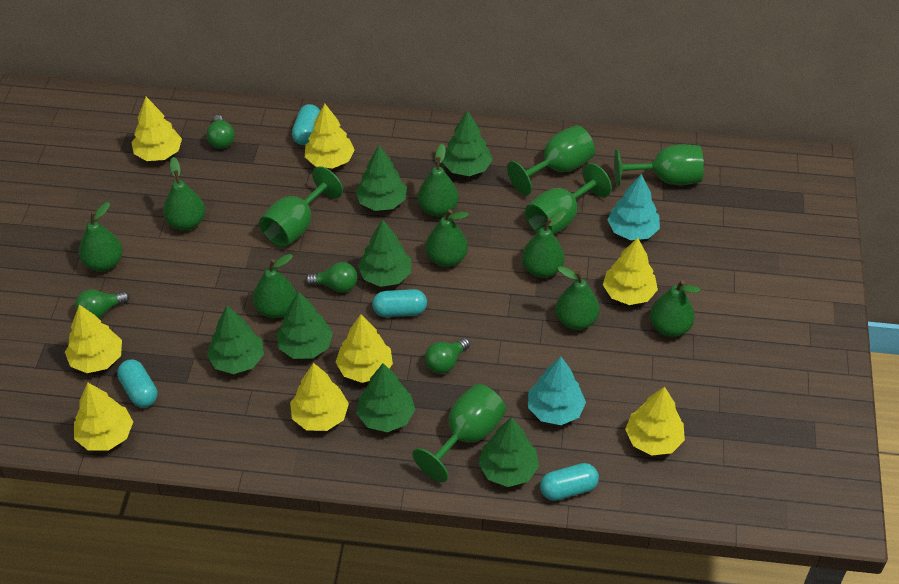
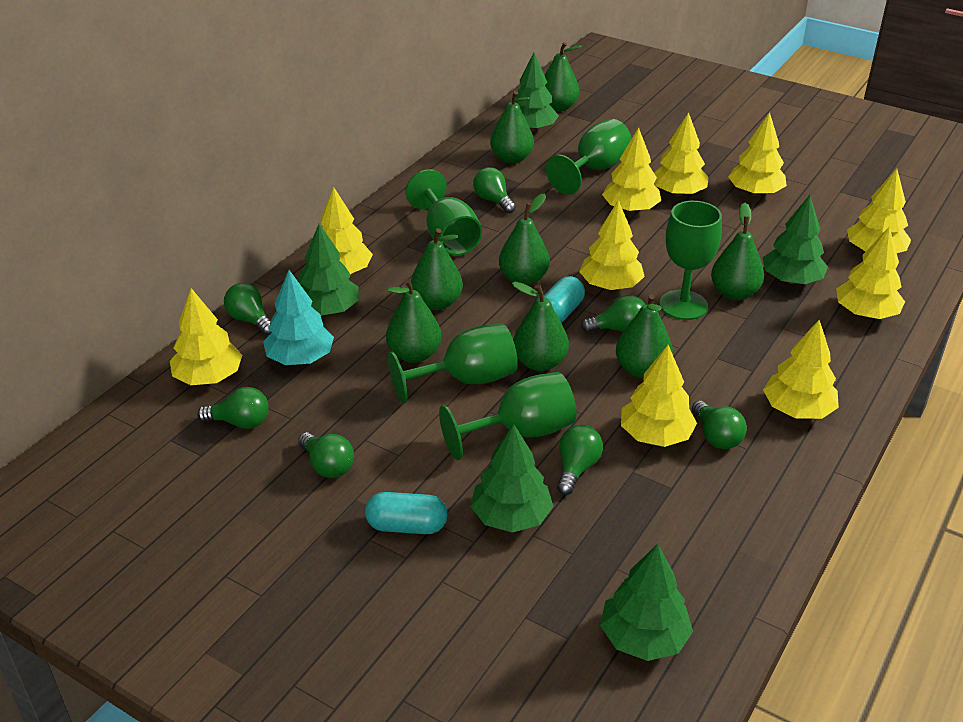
green light bulb: 4 -> 7
green tree: 7 -> 5
turquoise capsule: 4 -> 2
turquoise tree: 2 -> 1
yellow tree: 8 -> 10

